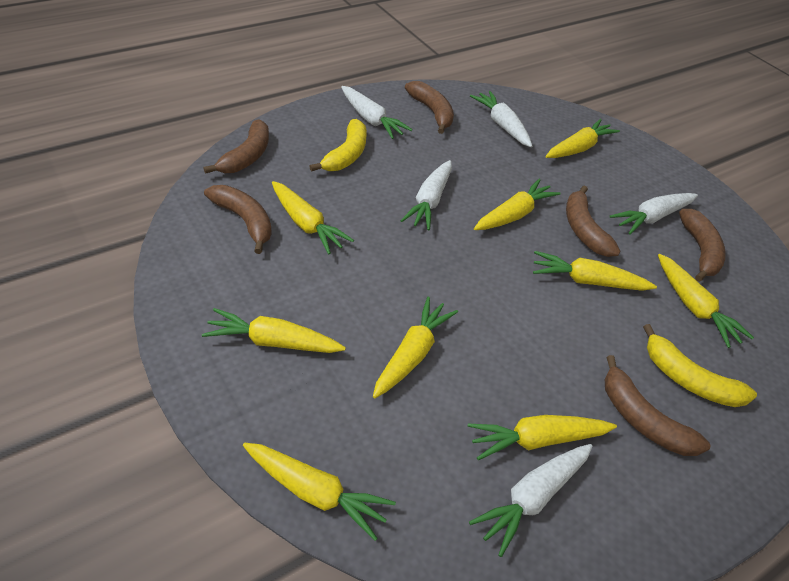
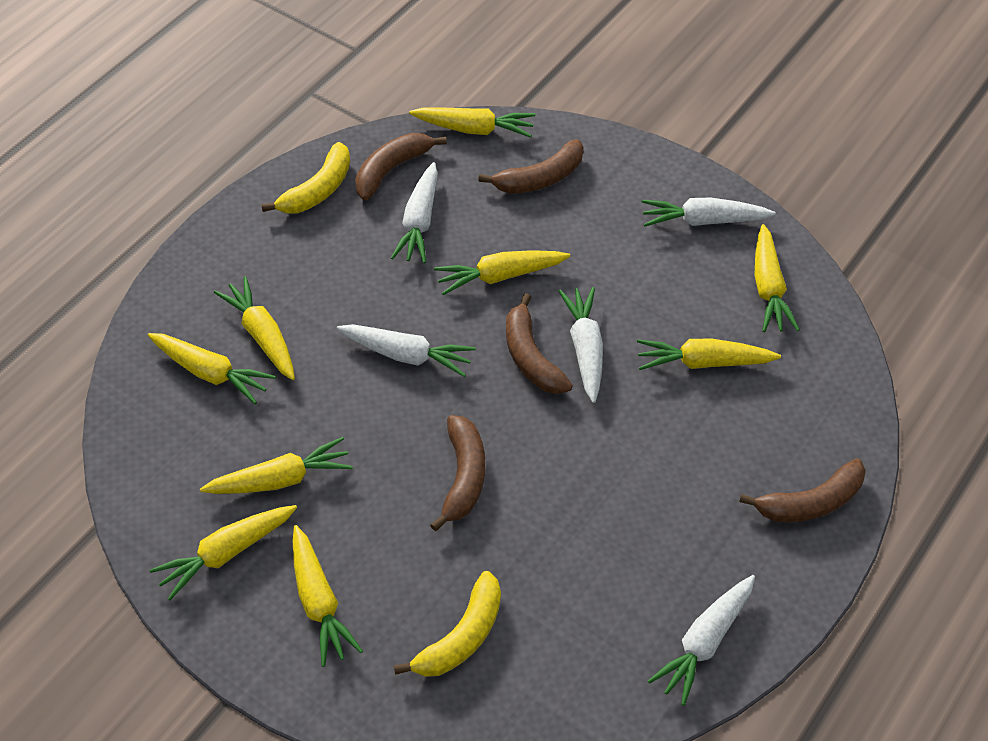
brown banana: 6 -> 5

